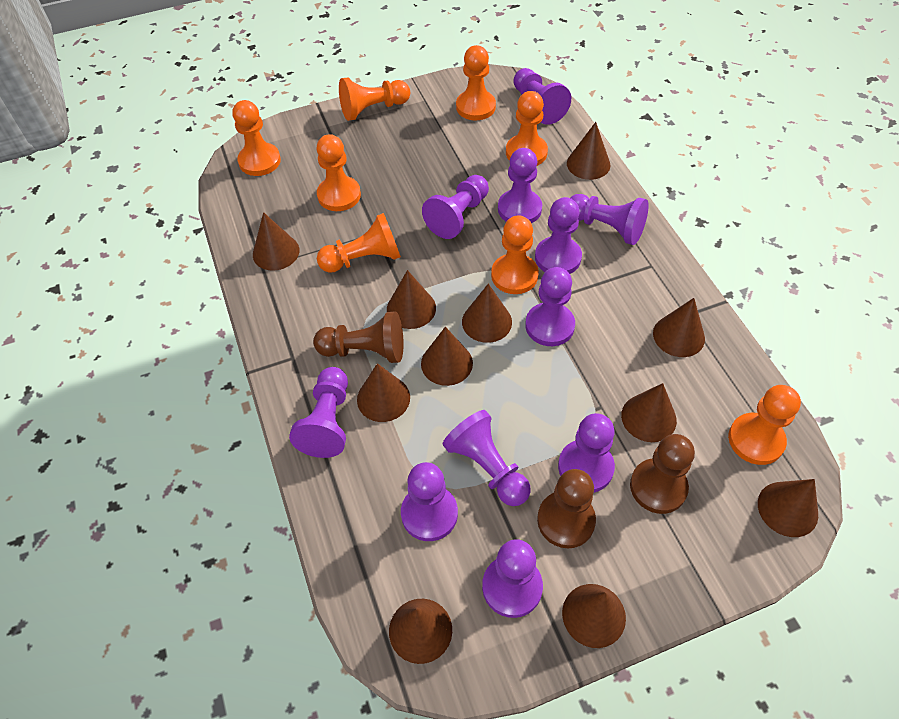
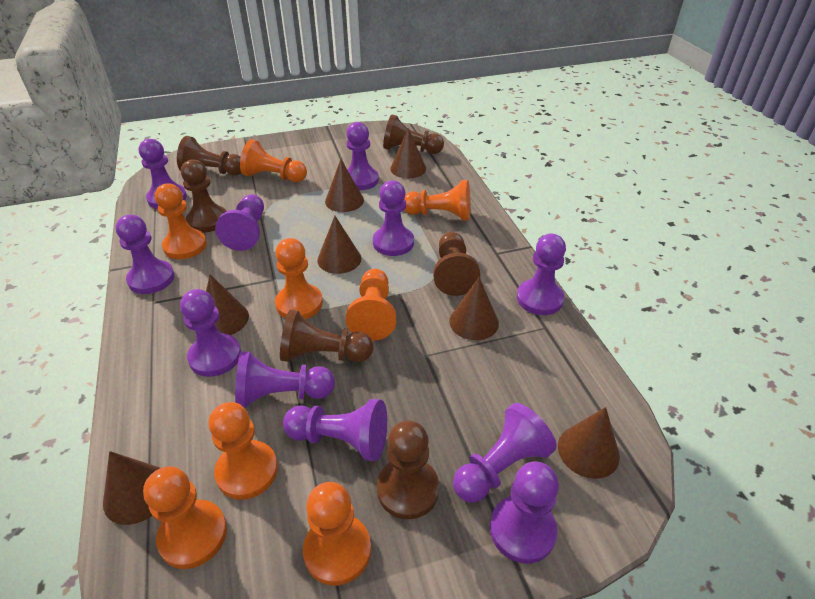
brown cone: 11 -> 7
brown pawn: 3 -> 6

